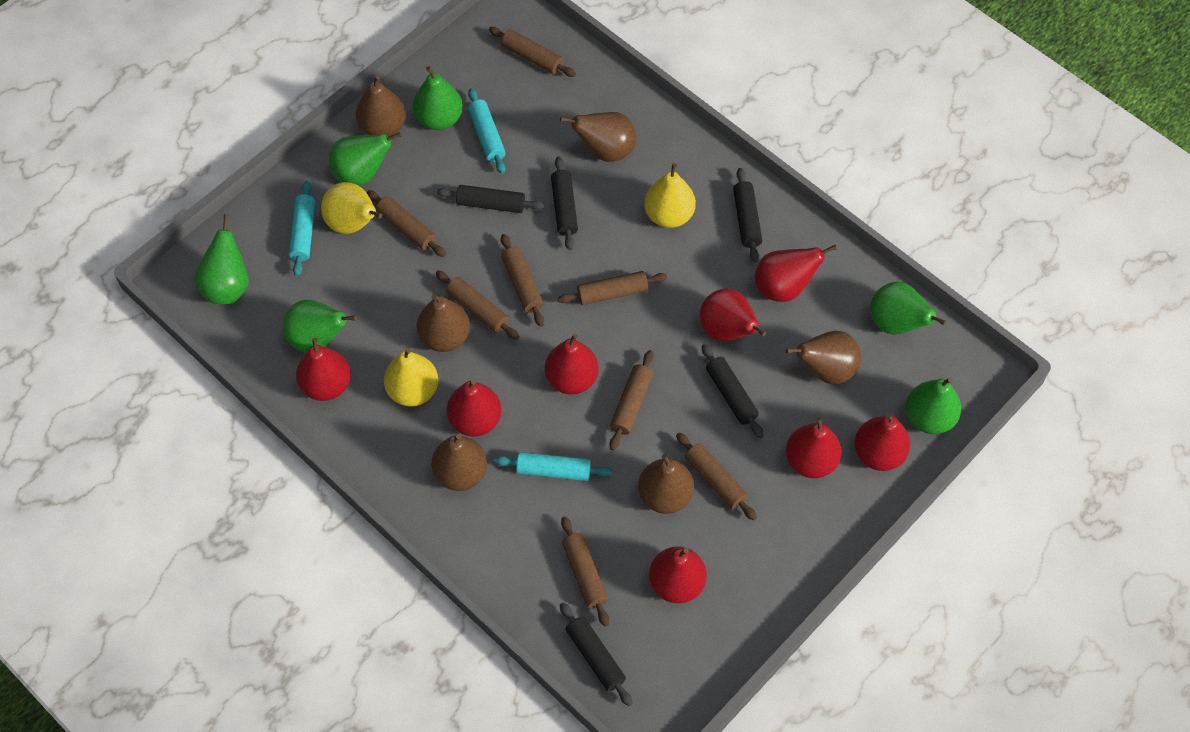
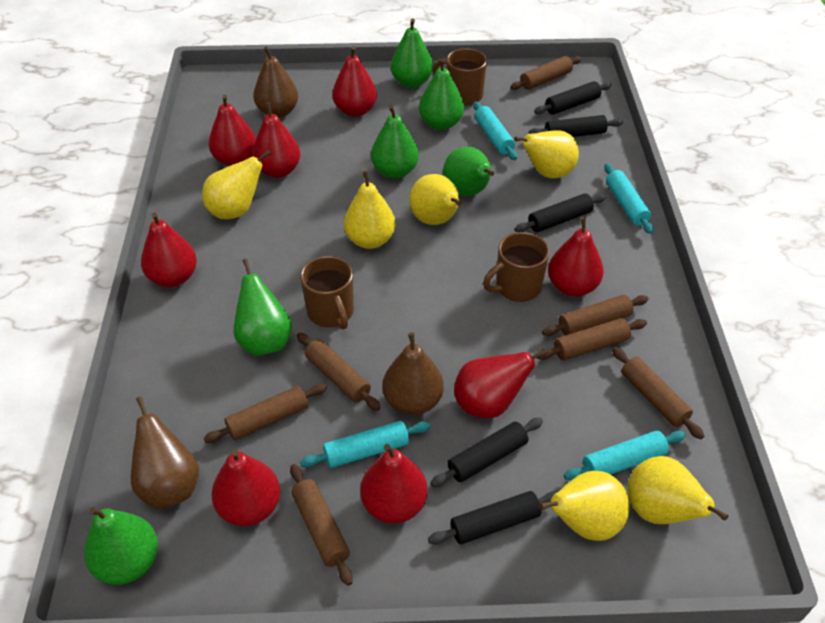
brown mug: 0 -> 3
brown pear: 6 -> 3
brown rolling pin: 8 -> 7
turquoise rolling pin: 3 -> 4
yellow pear: 3 -> 6

